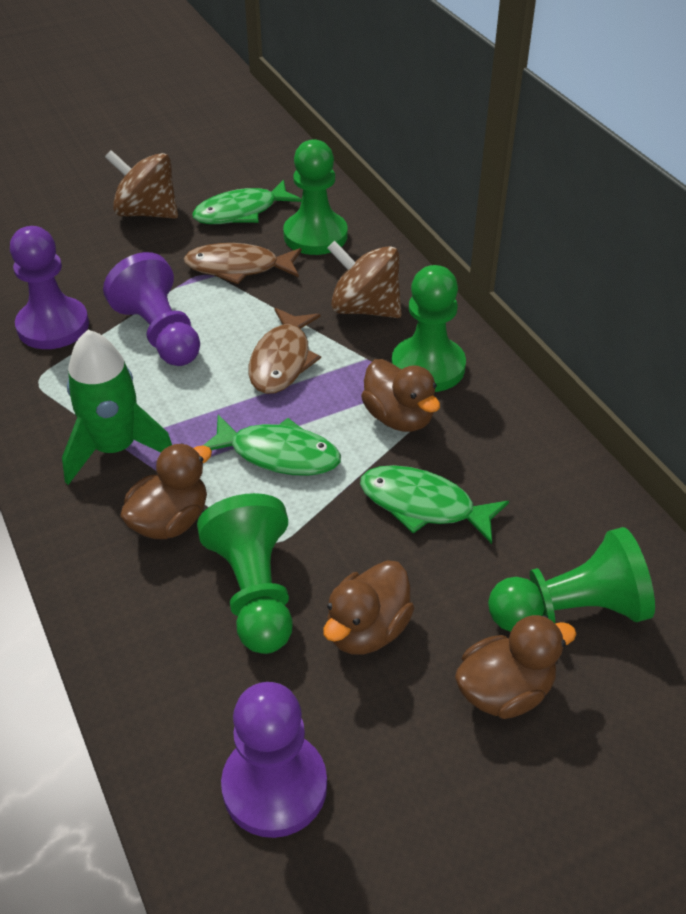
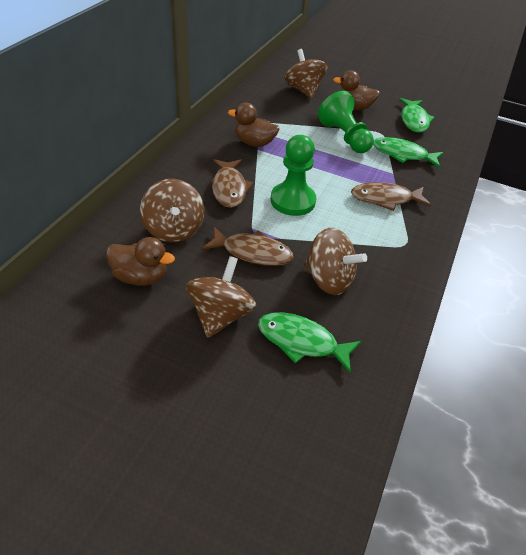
brown duck: 4 -> 3
brown fish: 2 -> 3
brown spinning top: 2 -> 4
green pawn: 4 -> 2
green rocket: 1 -> 0
purple pawn: 3 -> 0

